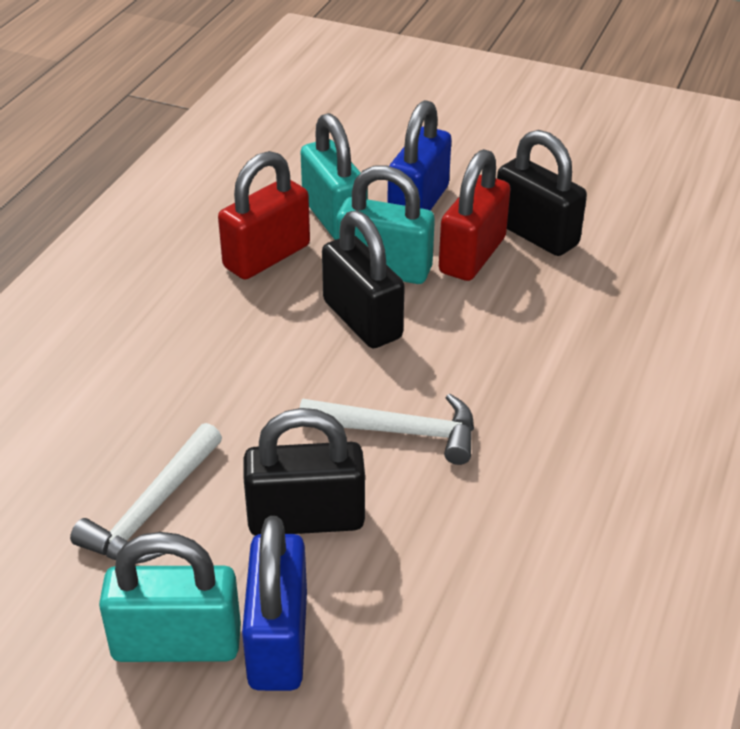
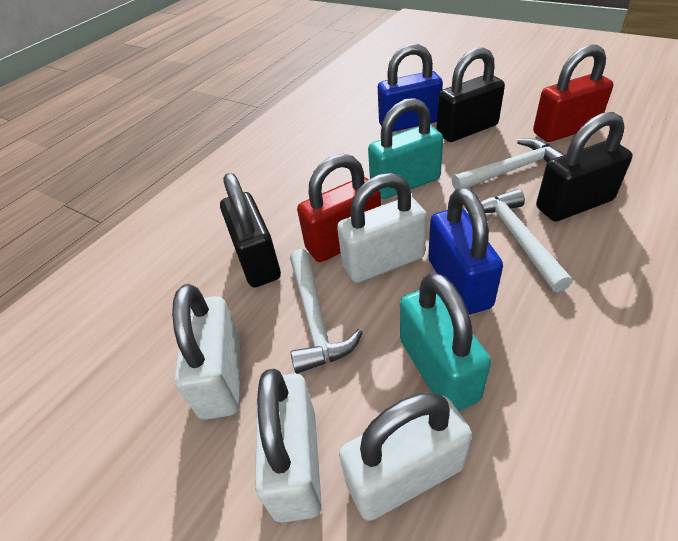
turquoise padlock: 3 -> 2
white hammer: 2 -> 3
white padlock: 0 -> 4

